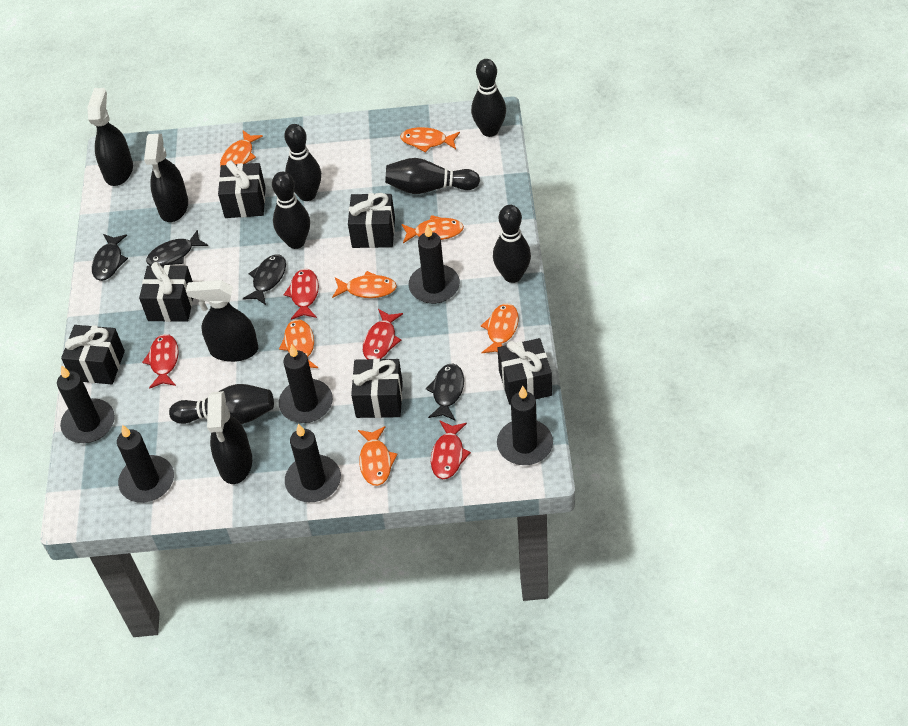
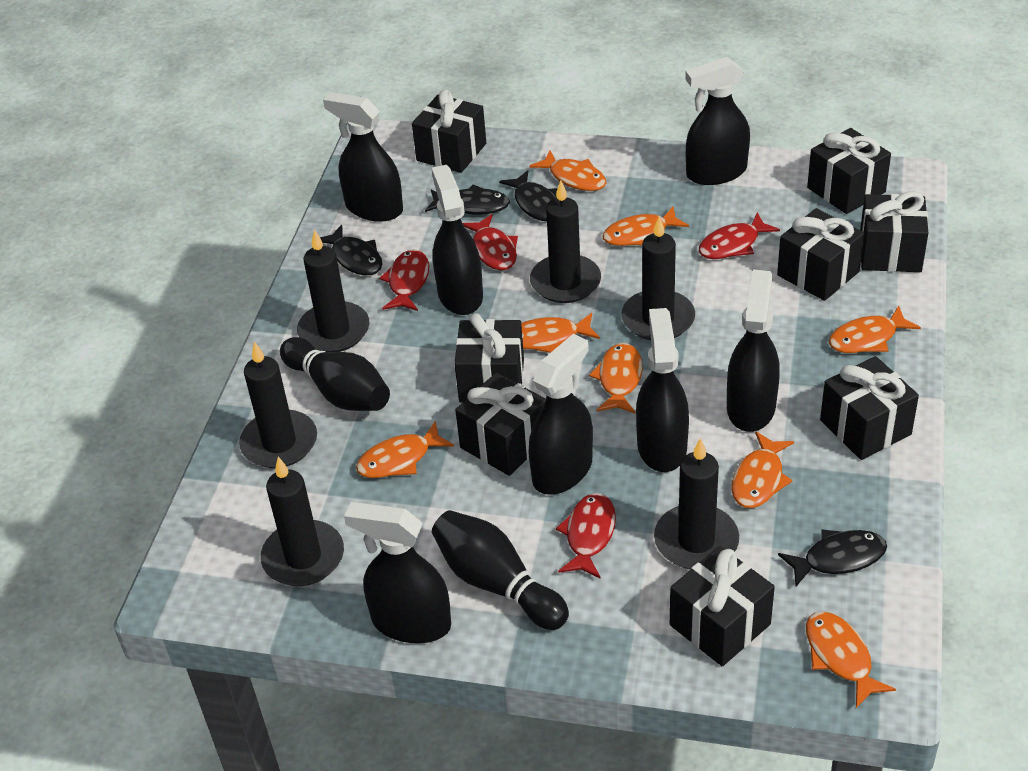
black bowling pin: 6 -> 2
black gift: 6 -> 8
black spray bottle: 4 -> 7
orange fish: 7 -> 8

